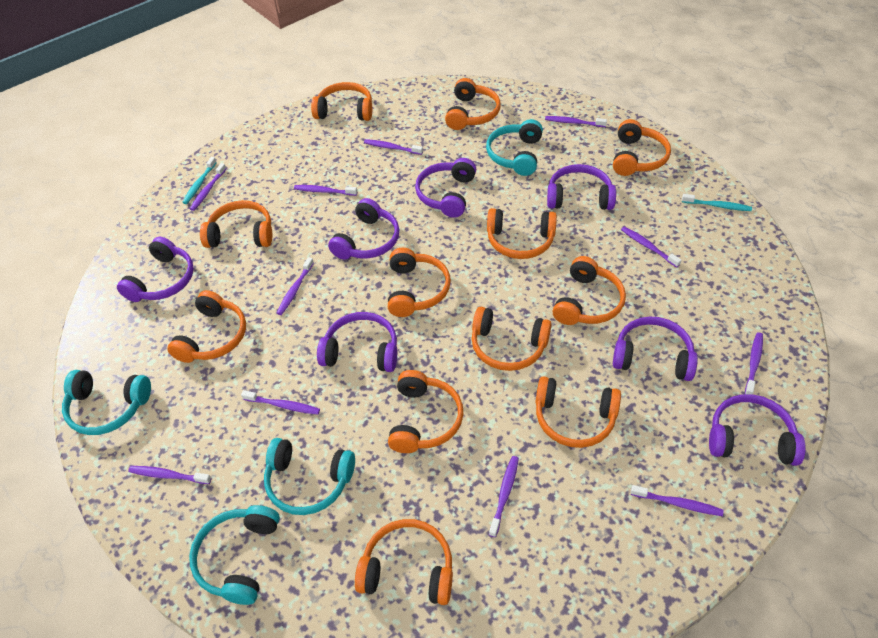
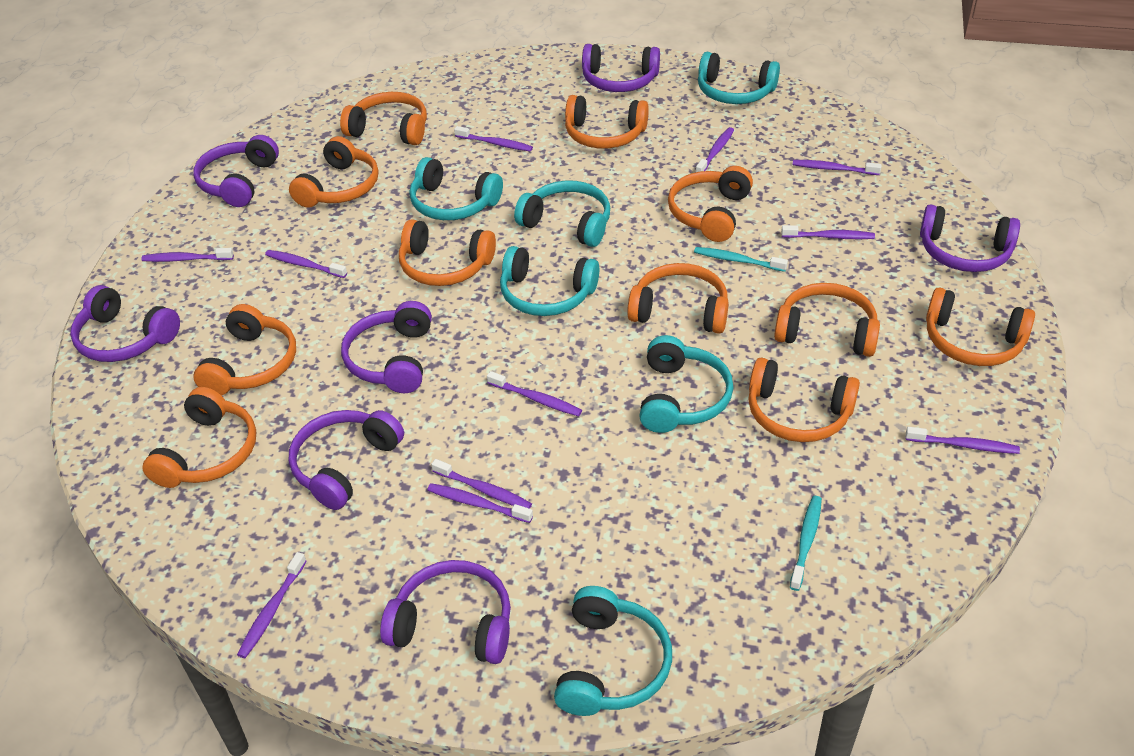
orange headphones: 12 -> 11
turquoise headphones: 4 -> 6

